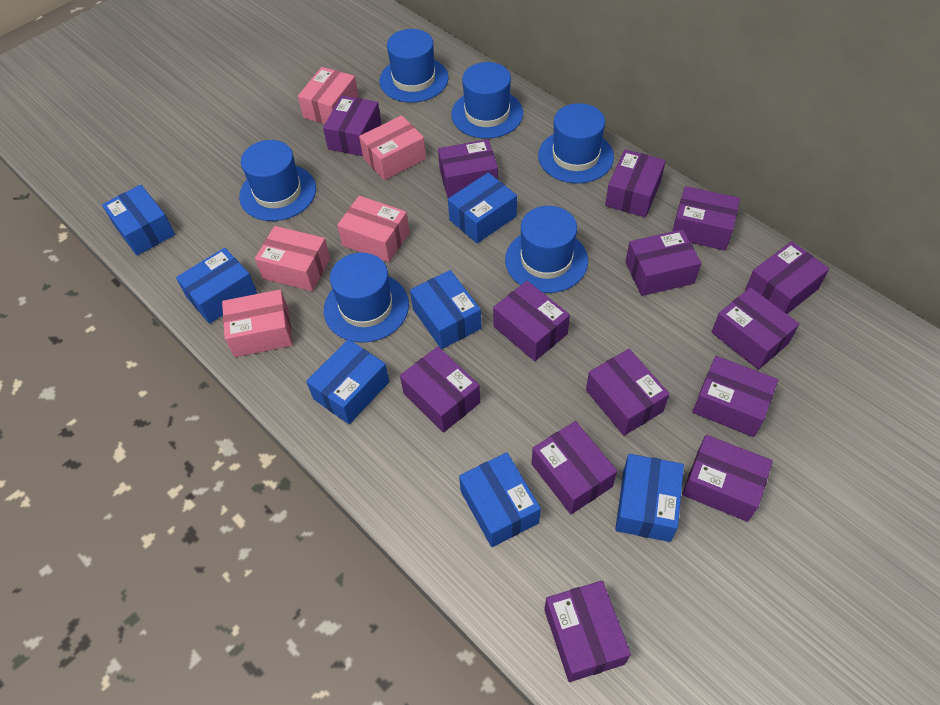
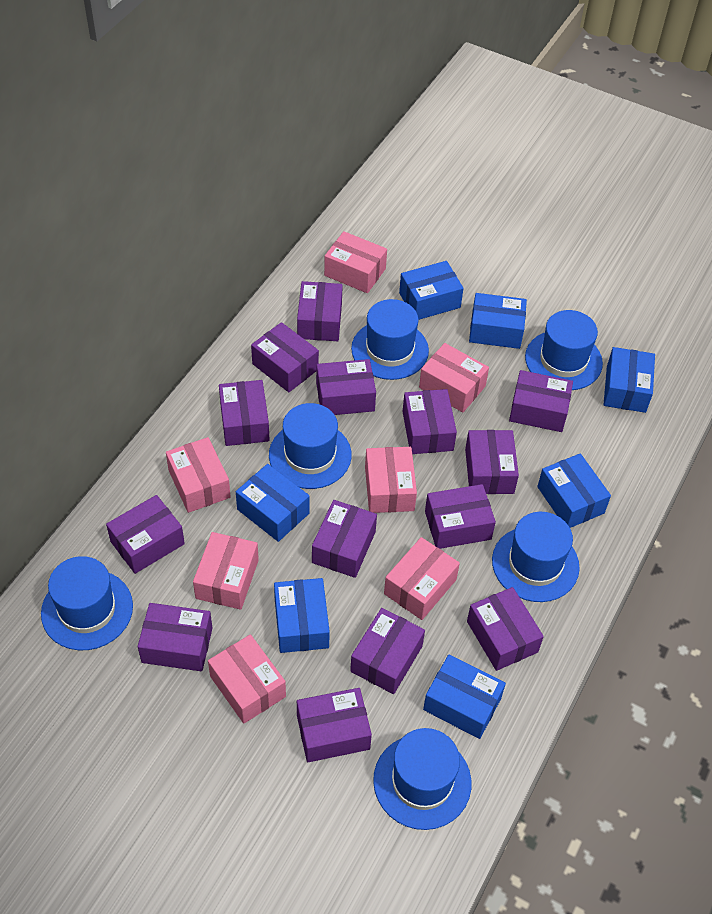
pink box: 5 -> 7

